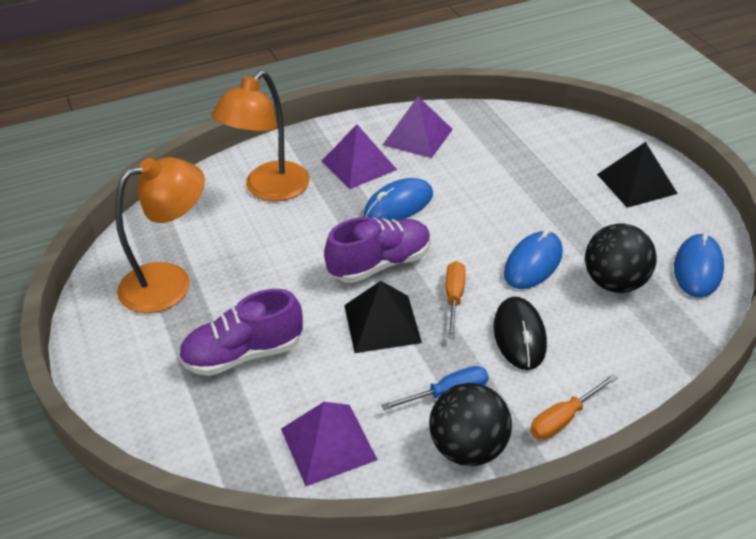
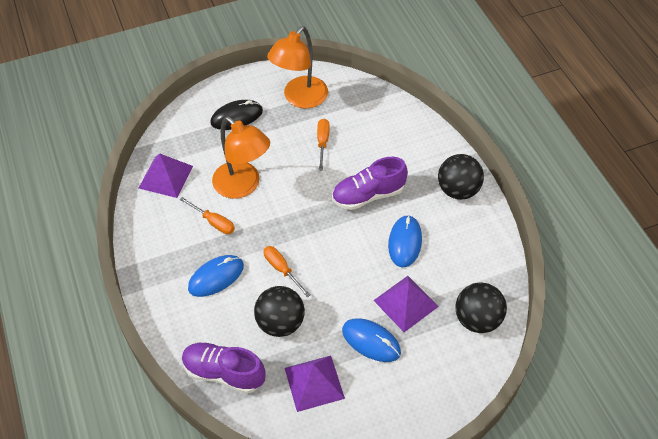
black ball: 2 -> 3
black pyramid: 2 -> 0
blue screwdriver: 1 -> 0
orange screwdriver: 2 -> 3

